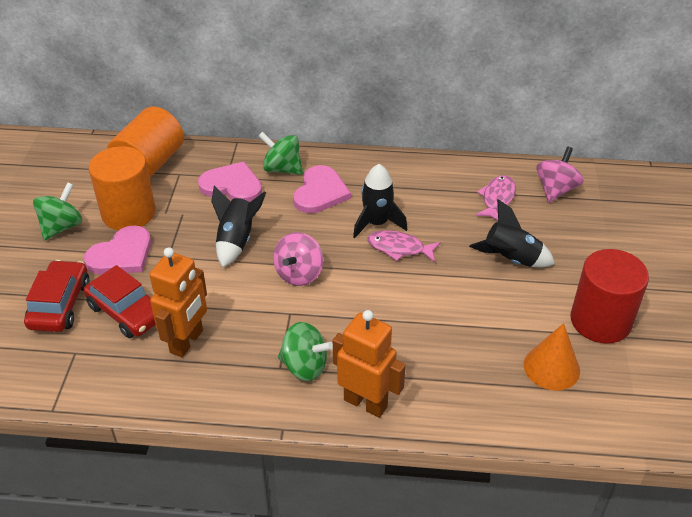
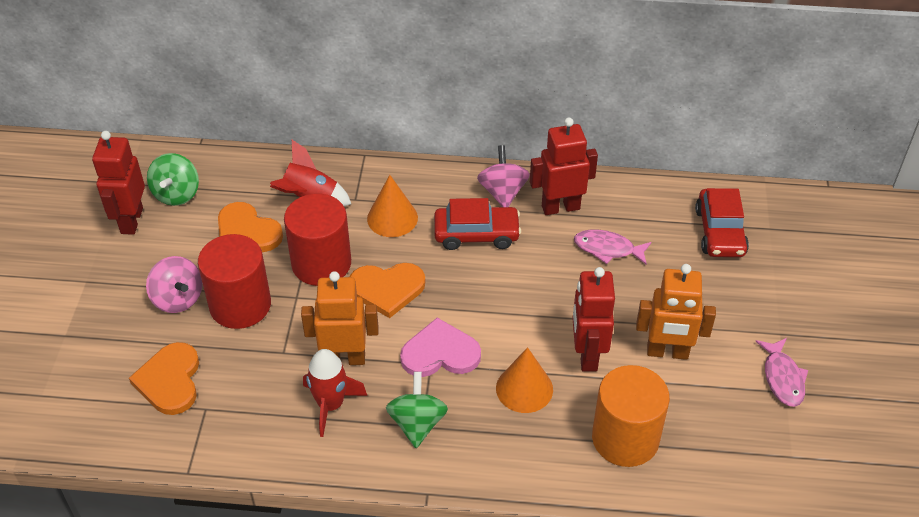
black rocket: 3 -> 0
green spinning top: 3 -> 2
orange cone: 1 -> 2
orange cylinder: 2 -> 1
orange heart: 0 -> 3
pink heart: 3 -> 1
red cylinder: 1 -> 2
red robot: 0 -> 3
red rocket: 0 -> 2

